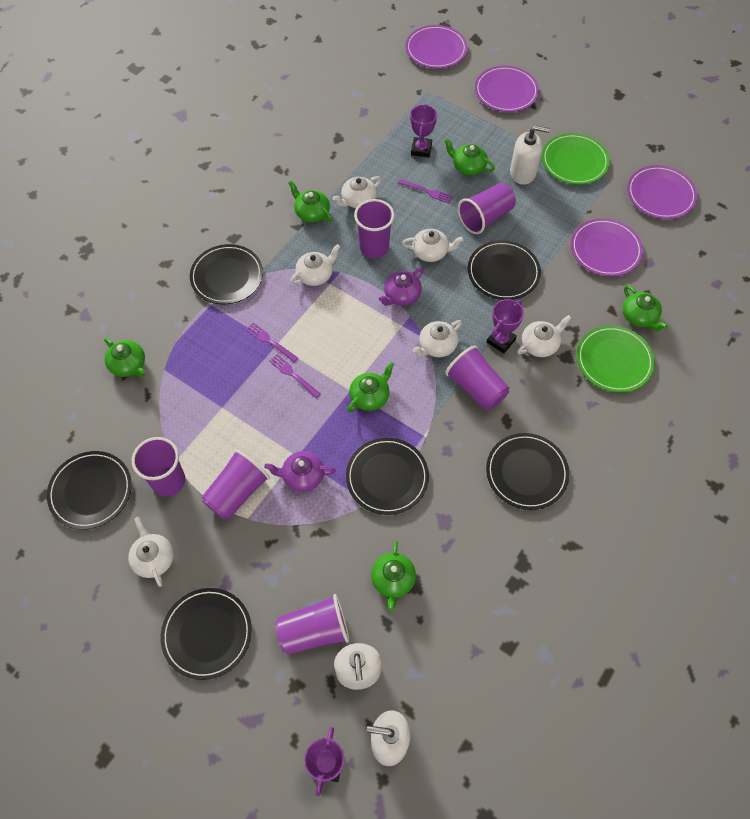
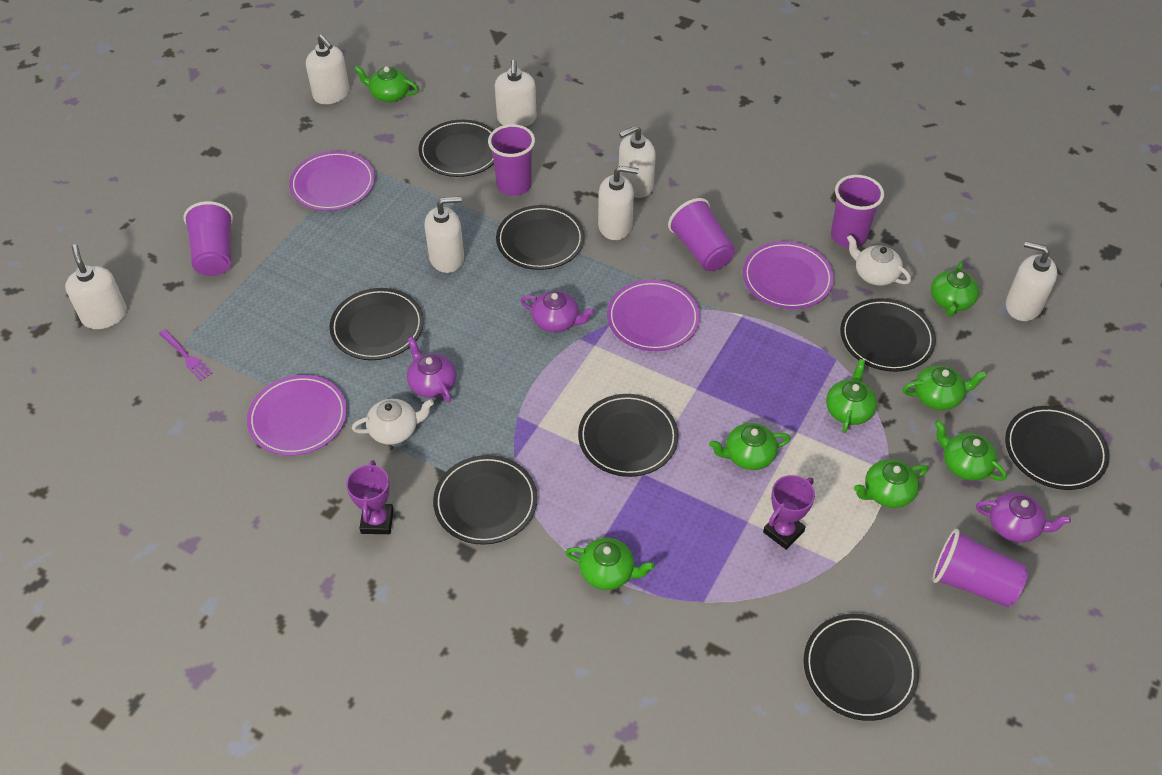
black plate: 6 -> 8
green plate: 2 -> 0
green teapot: 6 -> 8
purple cup: 6 -> 5
purple fork: 3 -> 1
purple teapot: 2 -> 3
purple trophy: 3 -> 2
white soap dispenser: 3 -> 7
white teapot: 6 -> 2

